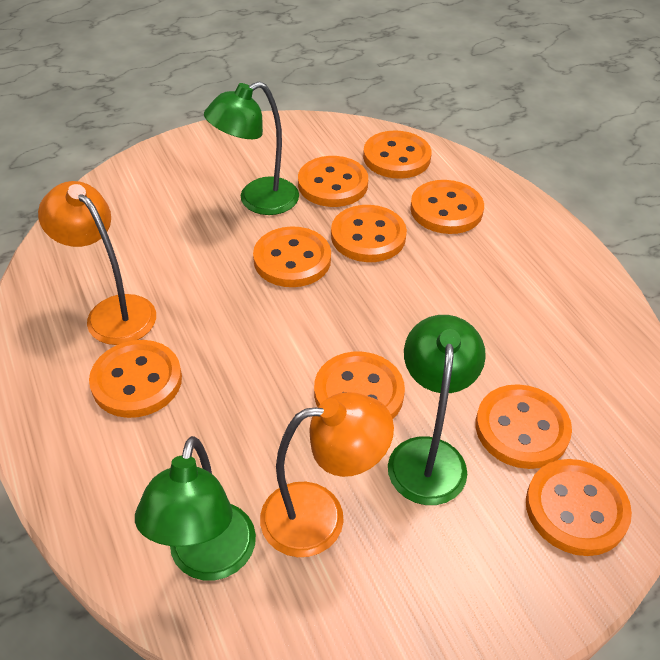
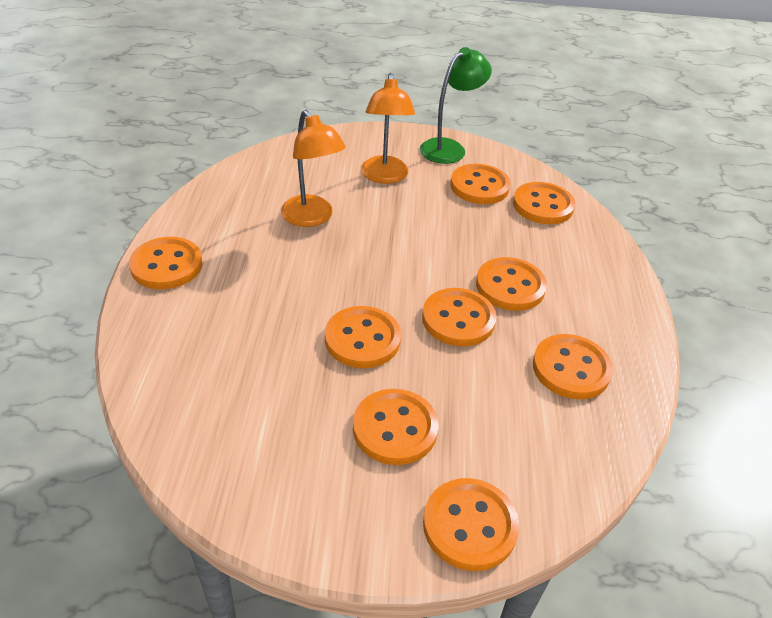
green lamp: 3 -> 1

